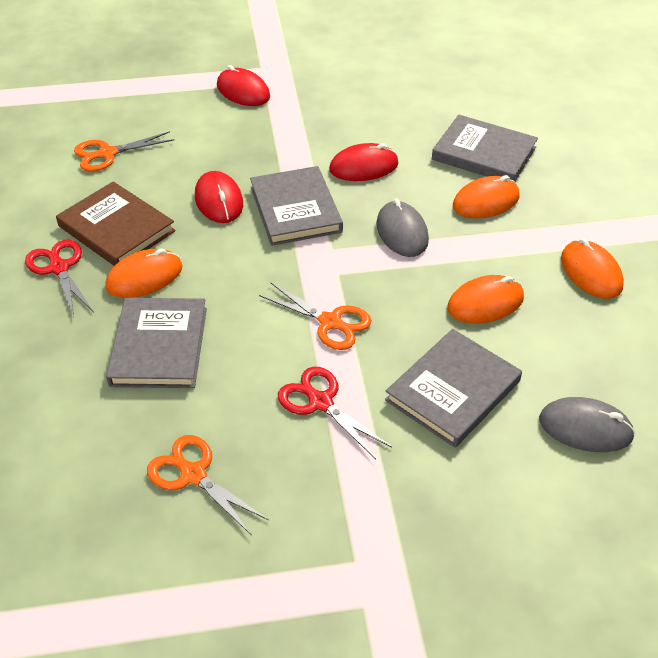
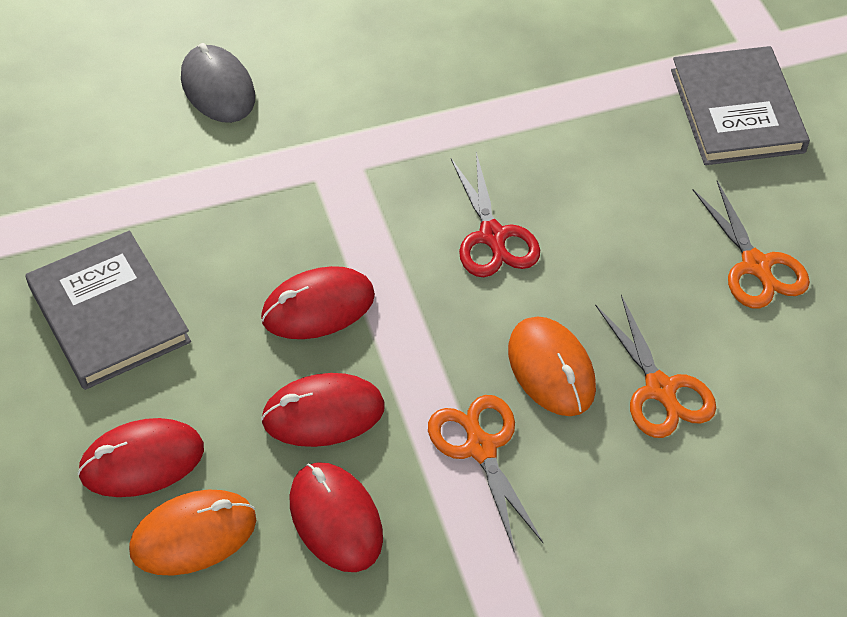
brown book: 1 -> 0
grey book: 4 -> 2
grey mouse: 2 -> 1
orange mouse: 4 -> 2
red mouse: 3 -> 4
red scissors: 2 -> 1

